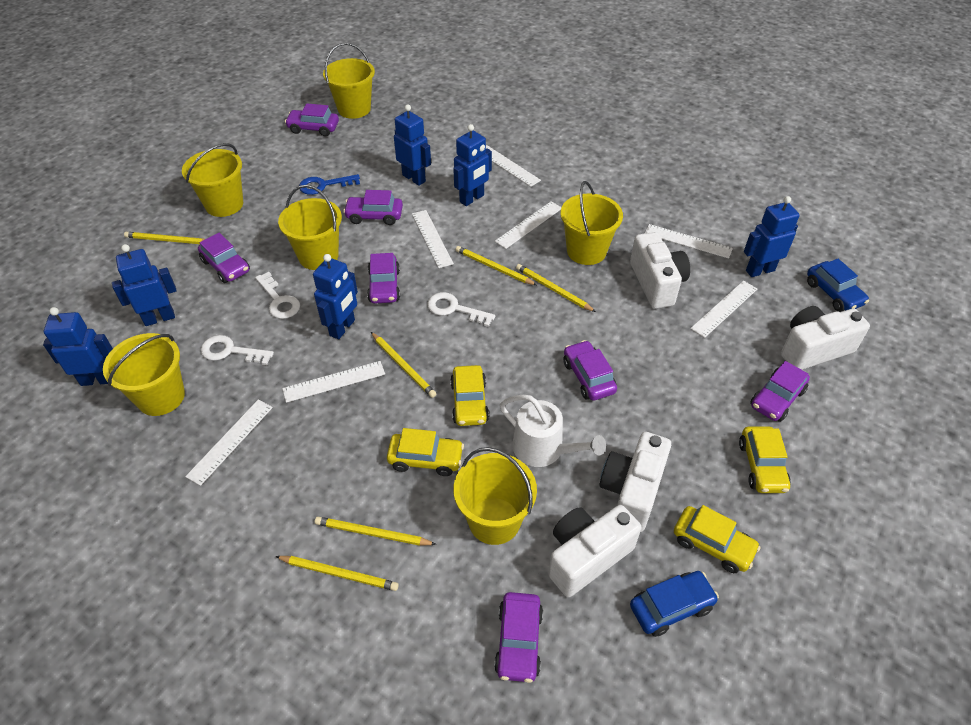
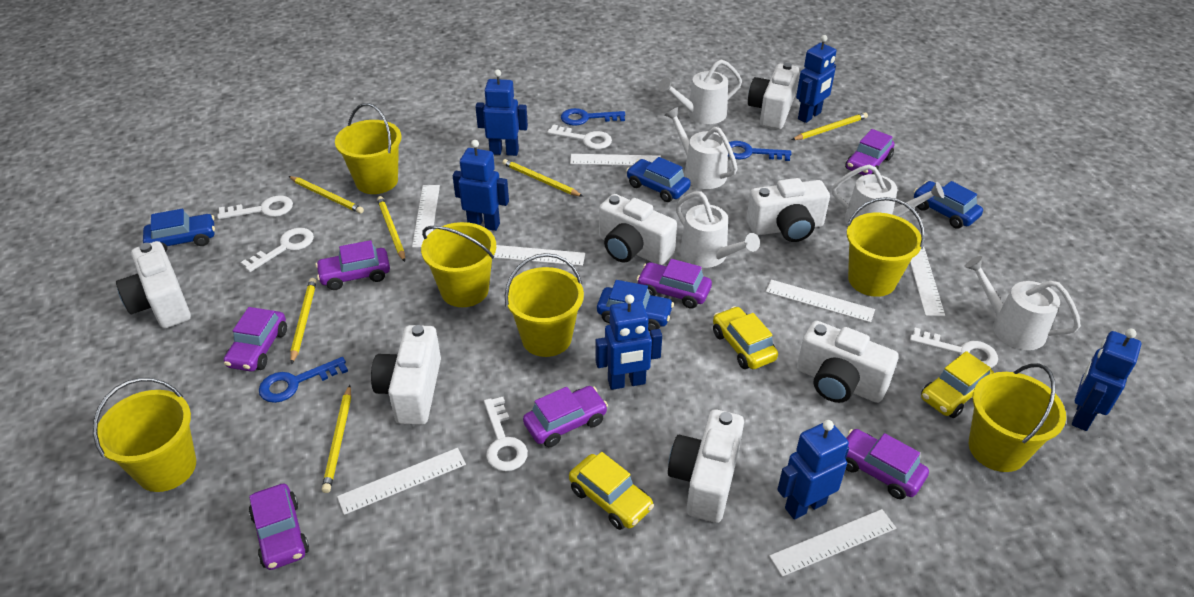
blue car: 2 -> 4
blue key: 1 -> 3
white camera: 4 -> 7
white key: 3 -> 5
white watering can: 1 -> 5
yellow car: 4 -> 3

